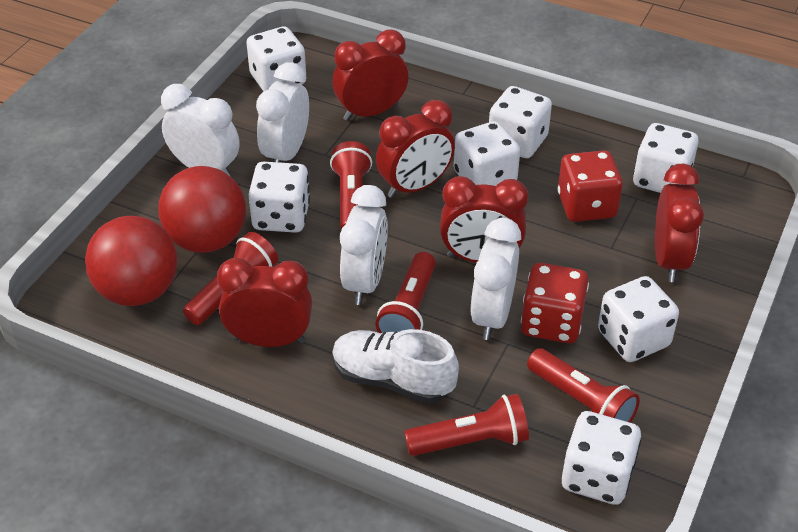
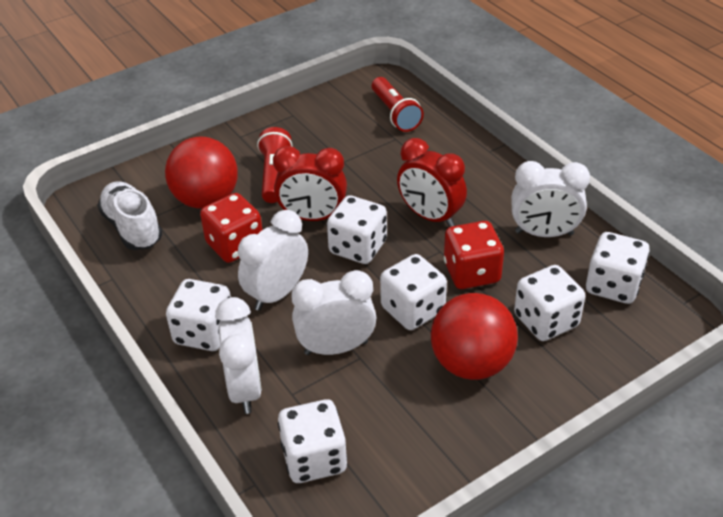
red clock: 5 -> 2
red flashlight: 5 -> 2
white dice: 7 -> 6

